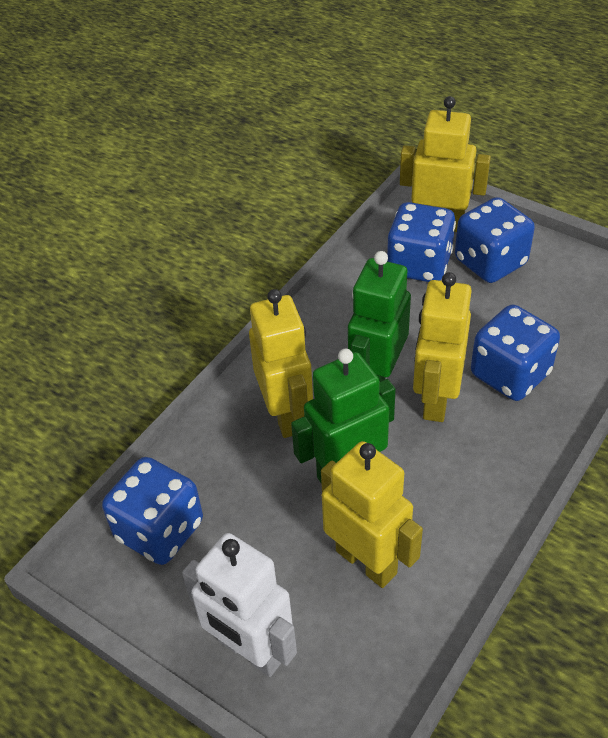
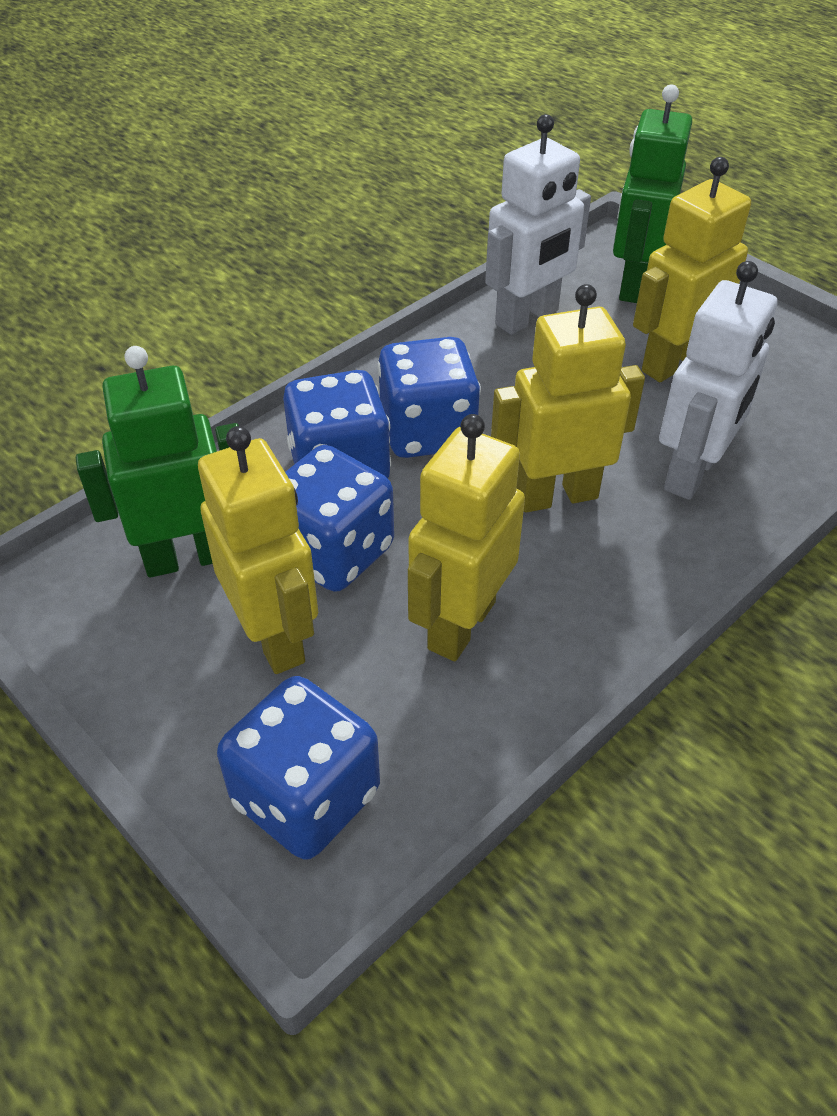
white robot: 1 -> 2

